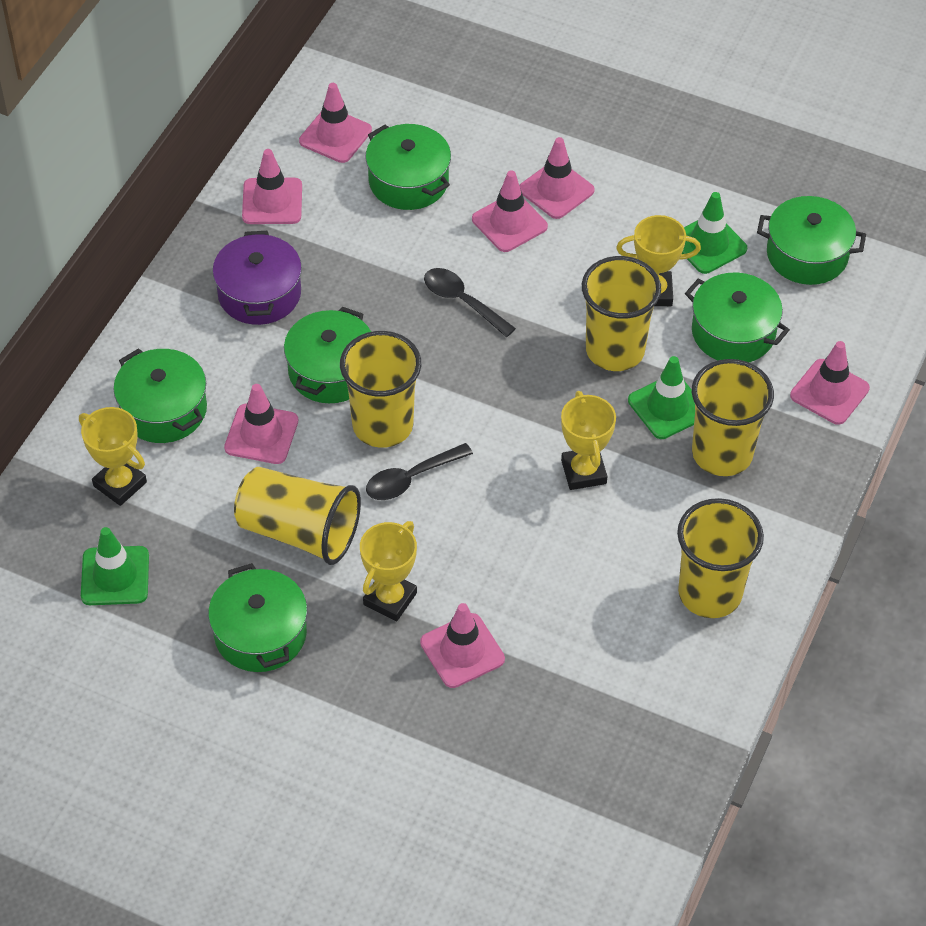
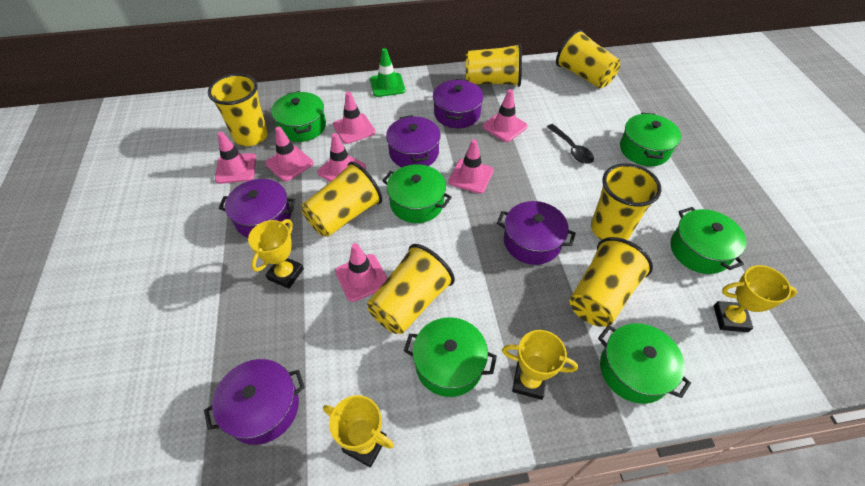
black spoon: 2 -> 1
green traffic cone: 3 -> 1
purple pot: 1 -> 5
yellow cup: 5 -> 7

